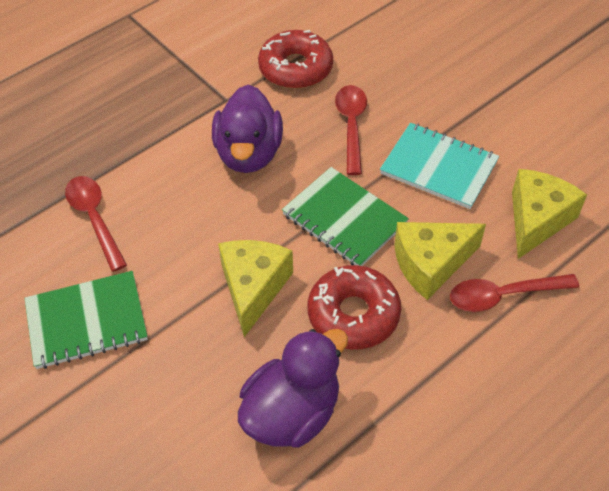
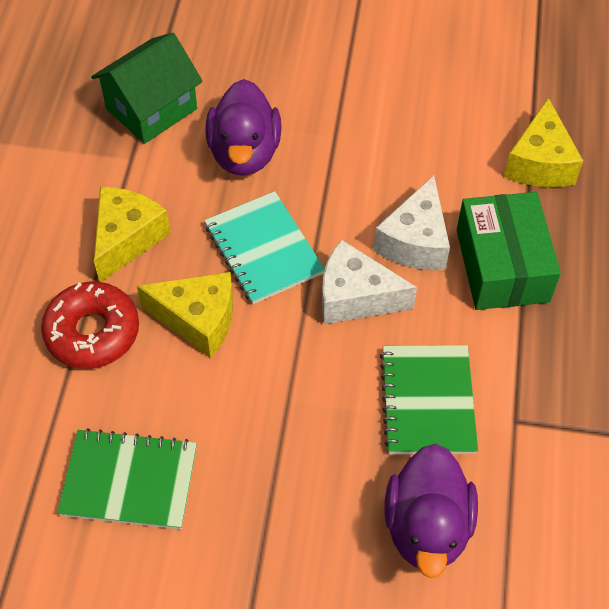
green box: 0 -> 1
green house: 0 -> 1
red donut: 2 -> 1
red spoon: 3 -> 0
white cheese: 0 -> 2

